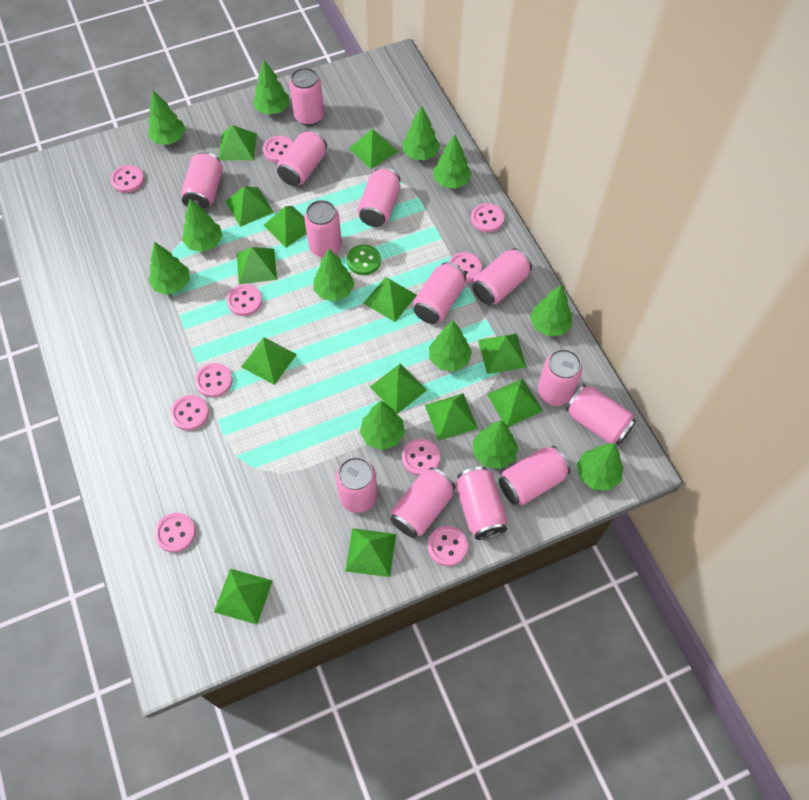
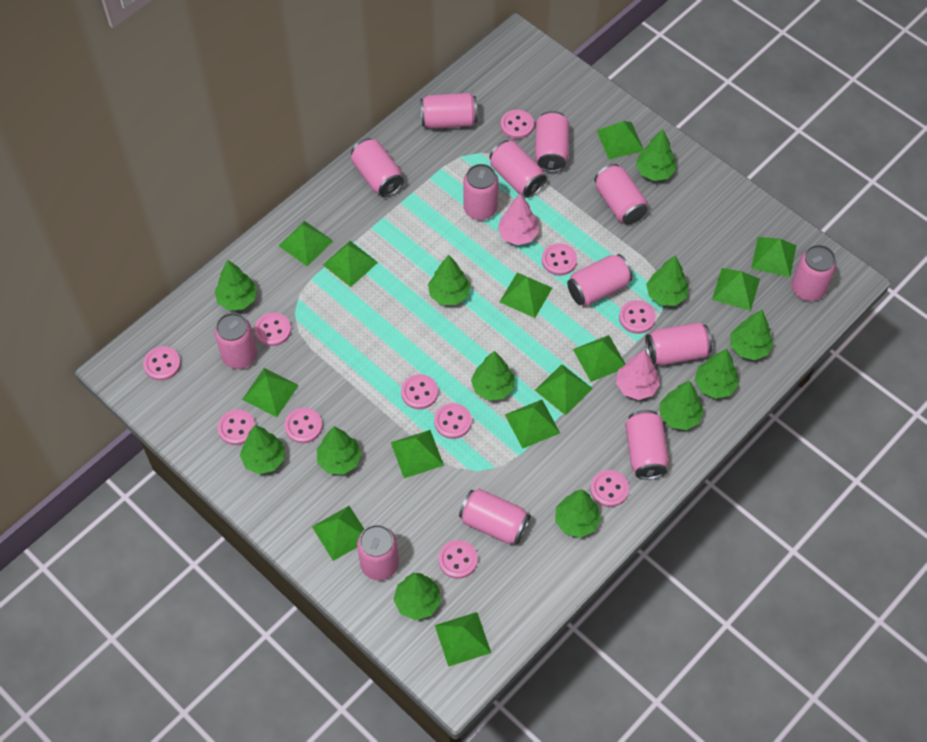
green button: 1 -> 0
pink button: 10 -> 11
pink tree: 0 -> 2

